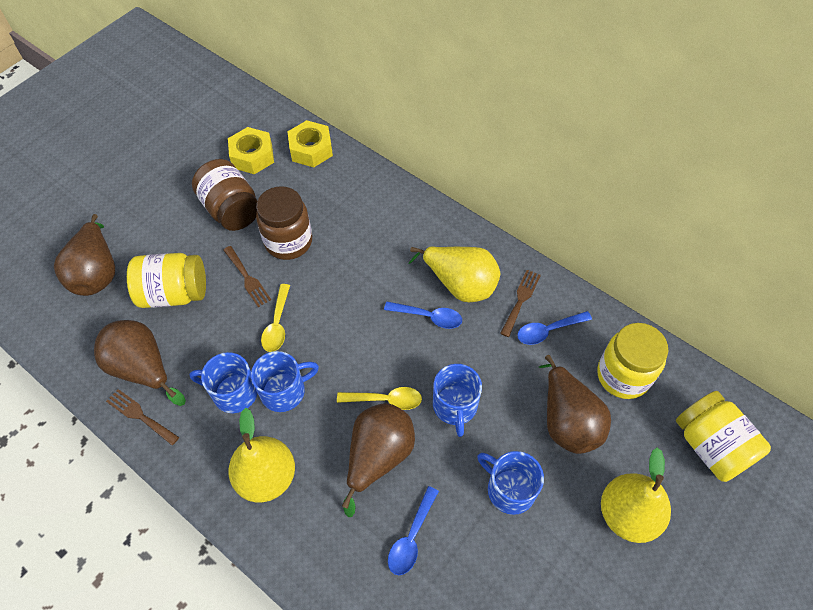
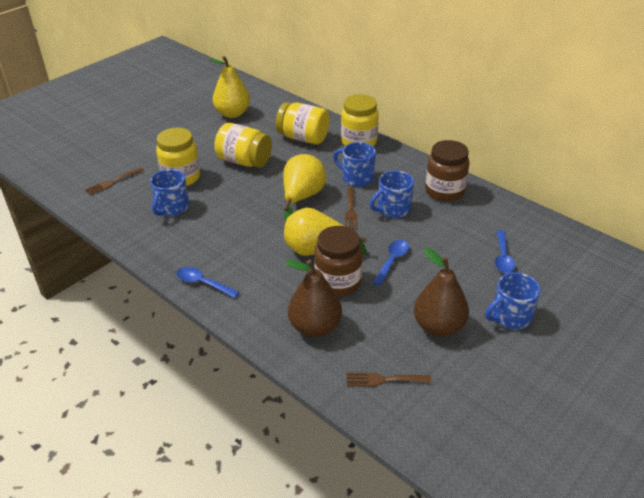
brown pear: 4 -> 2
yellow jar: 3 -> 4
yellow nut: 2 -> 0
yellow spoon: 2 -> 0

